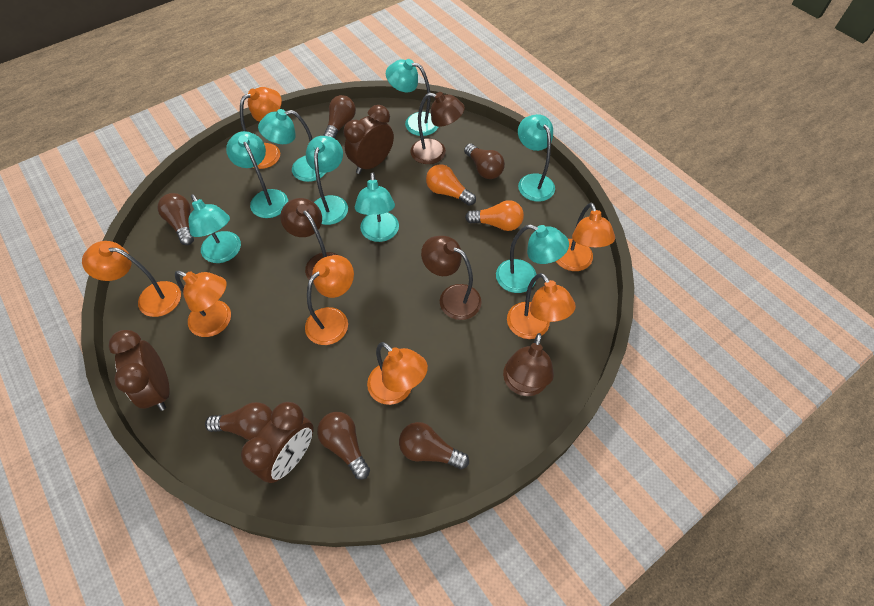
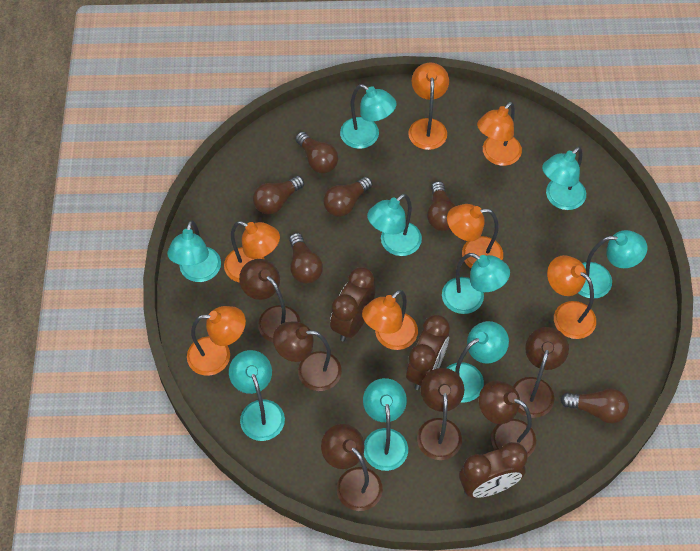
brown lamp: 4 -> 6
orange light bulb: 2 -> 0
turquoise lamp: 8 -> 9

